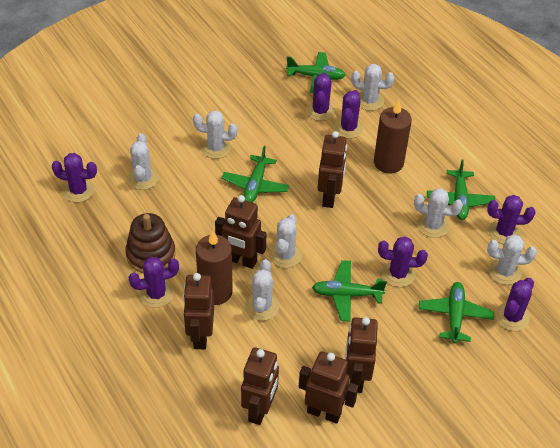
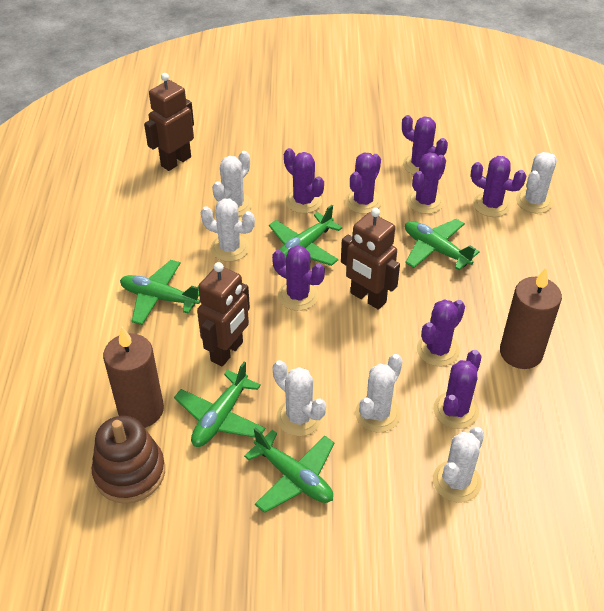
brown robot: 6 -> 3
purple cactus: 7 -> 8
white cactus: 7 -> 6

